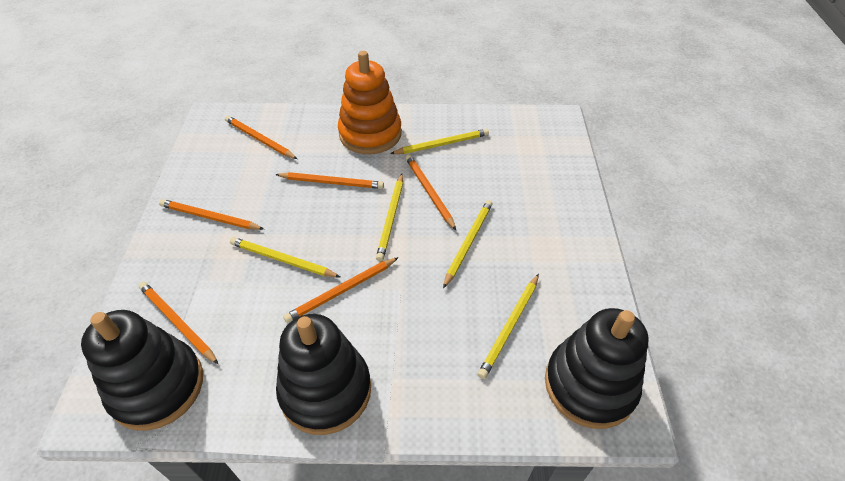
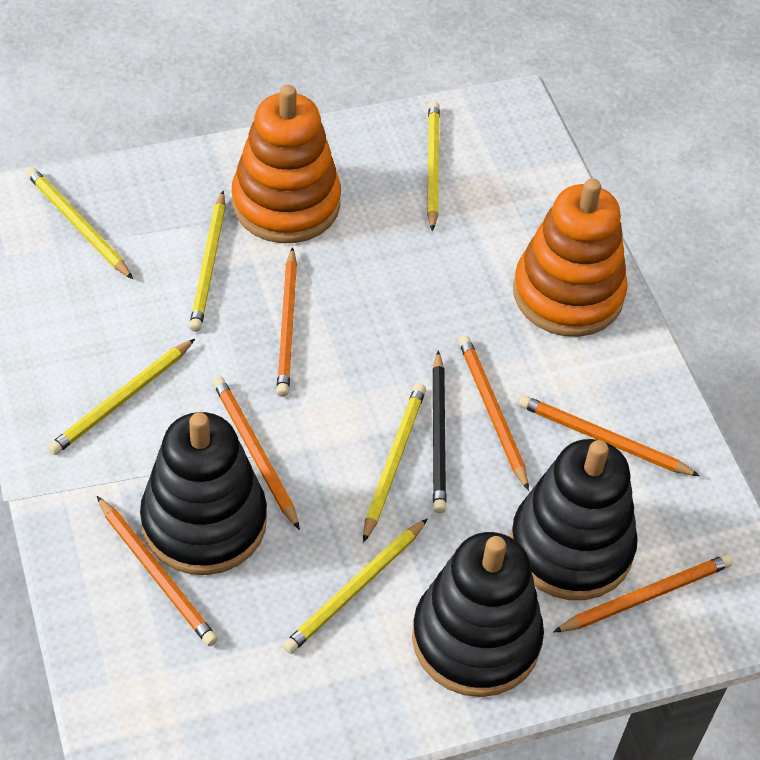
black pencil: 0 -> 1
orange stacking toy: 1 -> 2
yellow pencil: 5 -> 6

